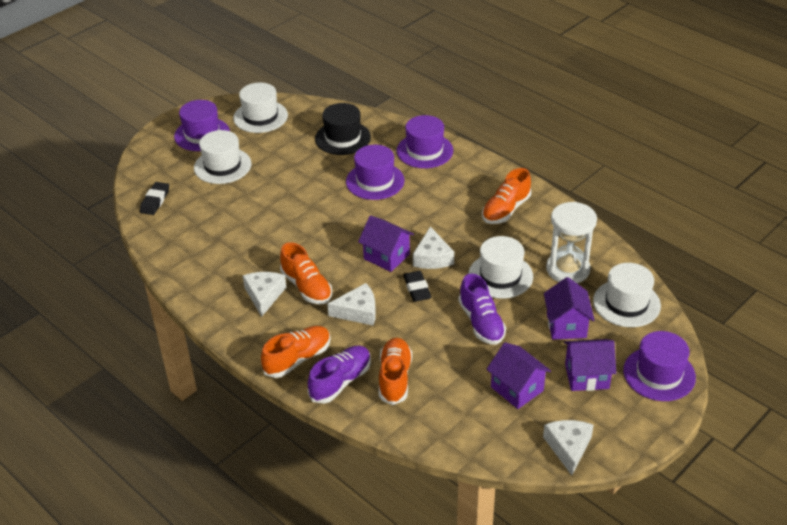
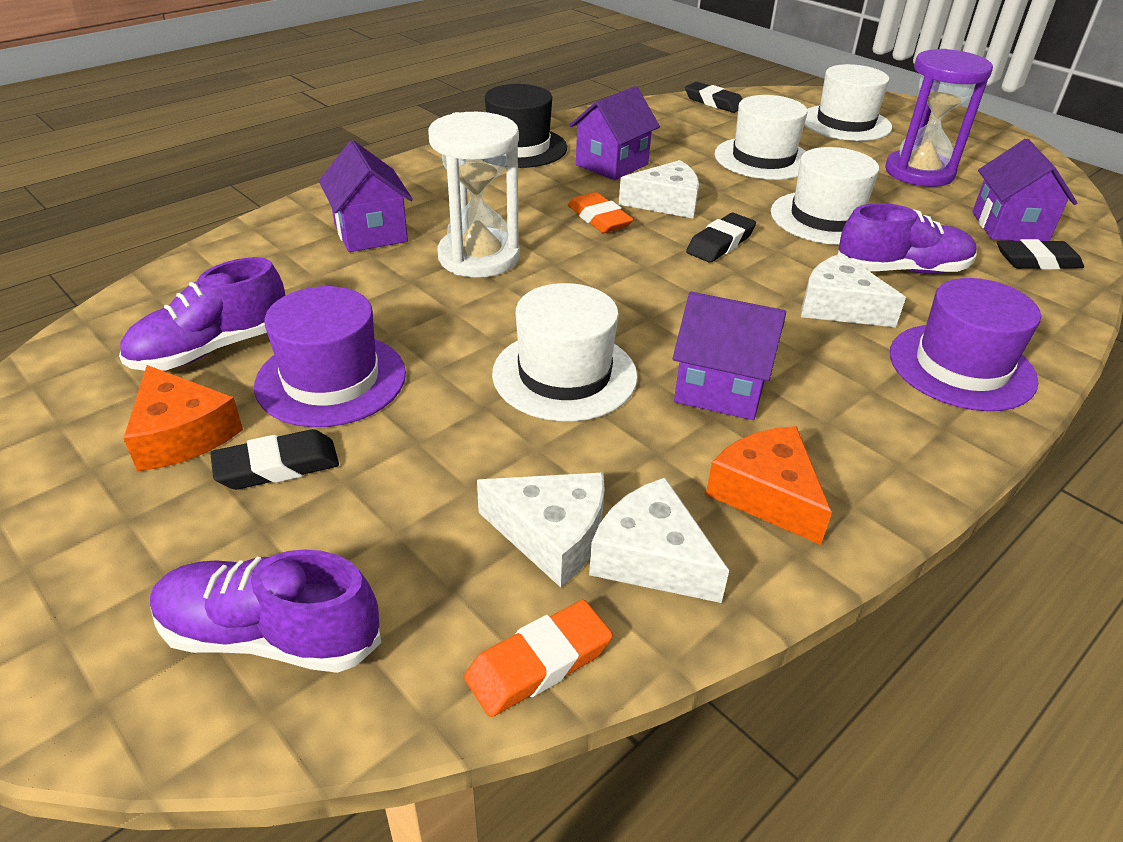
black eraser: 2 -> 4
orange cheese: 0 -> 2
orange eraser: 0 -> 2
orange shoe: 4 -> 0
purple hat: 4 -> 2
purple hourglass: 0 -> 1
purple shoe: 2 -> 3

